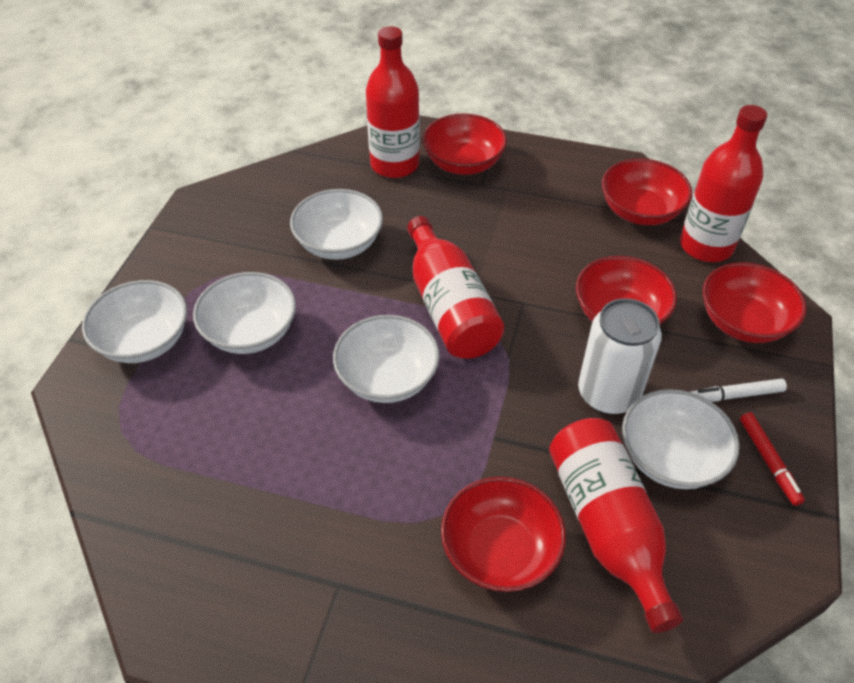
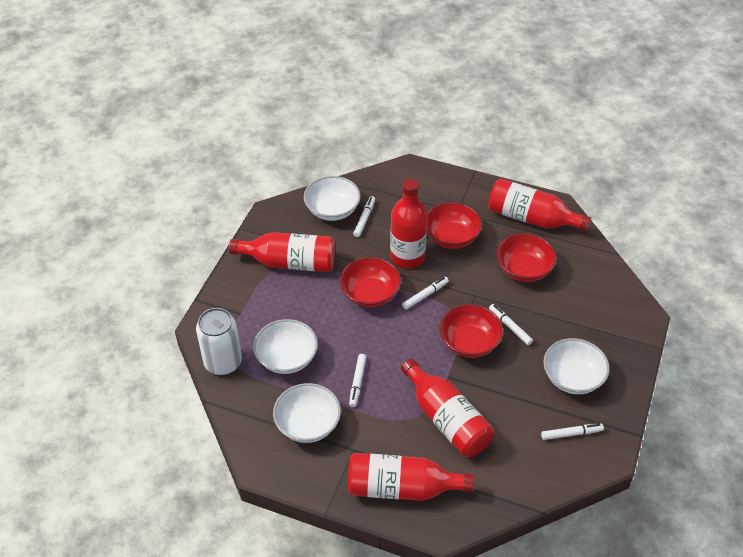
red bottle: 4 -> 5
red bowl: 5 -> 4
red marker: 1 -> 0
white bowl: 5 -> 4
white marker: 1 -> 5

